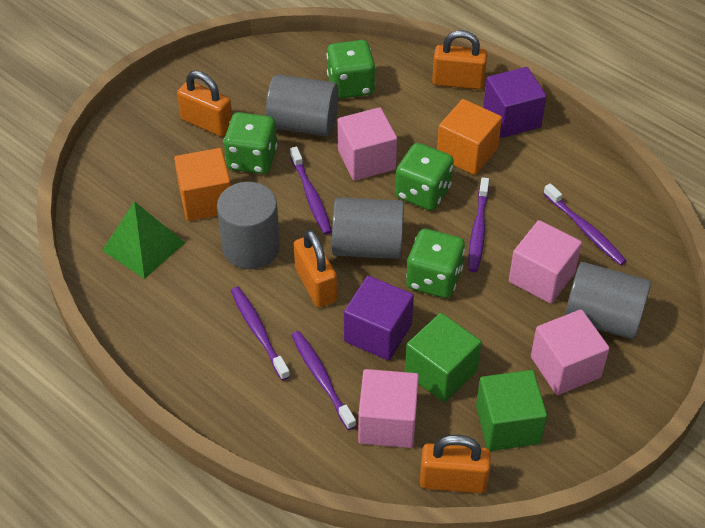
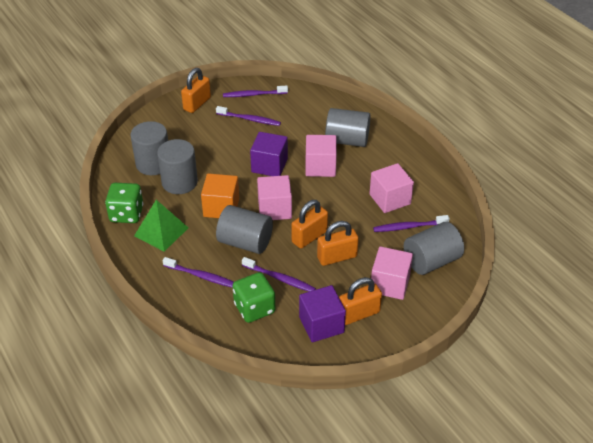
green cube: 2 -> 0
green dice: 4 -> 2
grey cylinder: 4 -> 5
orange cube: 2 -> 1

